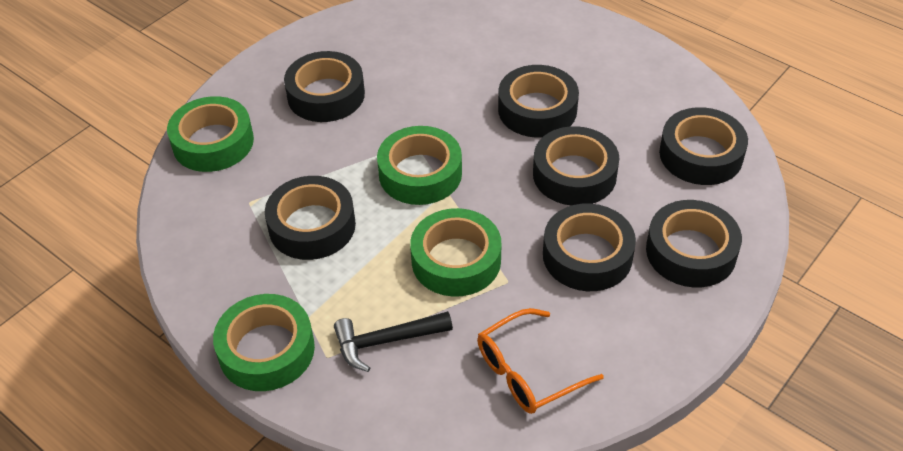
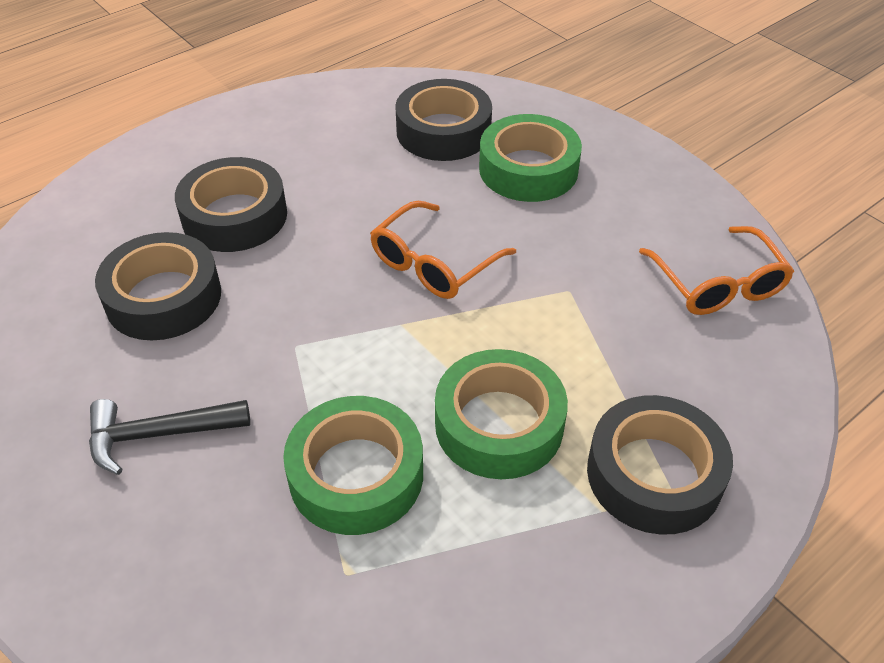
black tape: 7 -> 4
green tape: 4 -> 3
orange glasses: 1 -> 2

